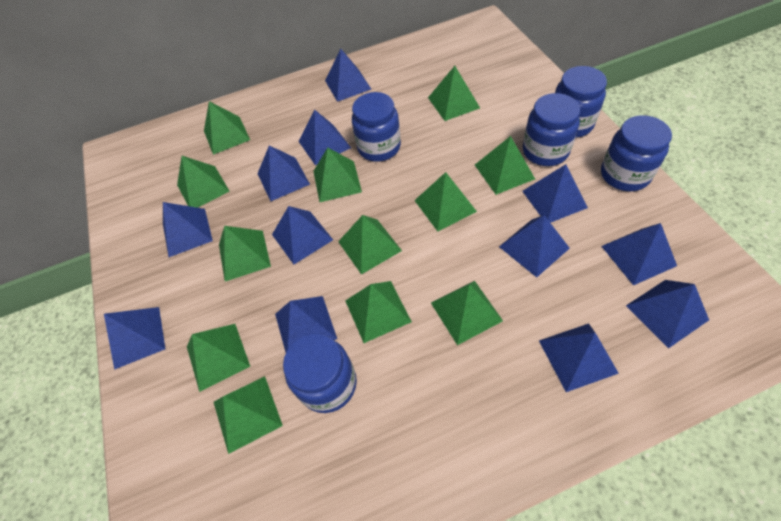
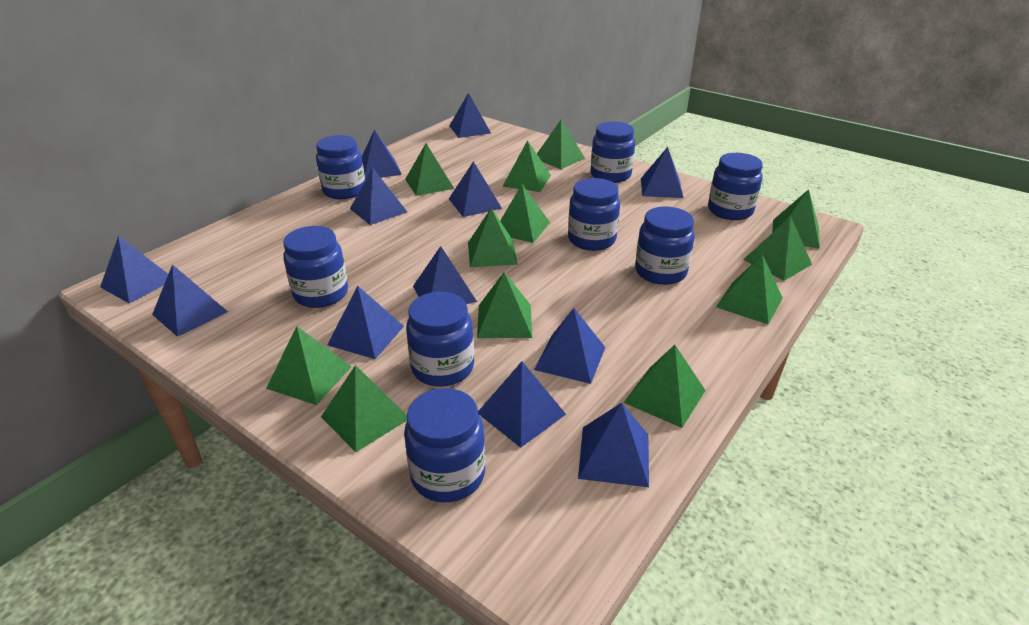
blue jar: 5 -> 8

